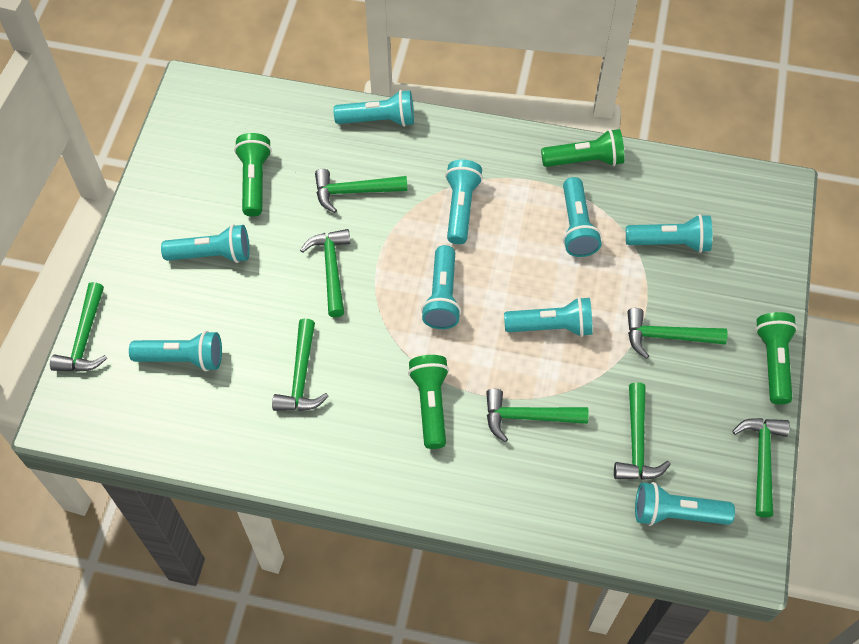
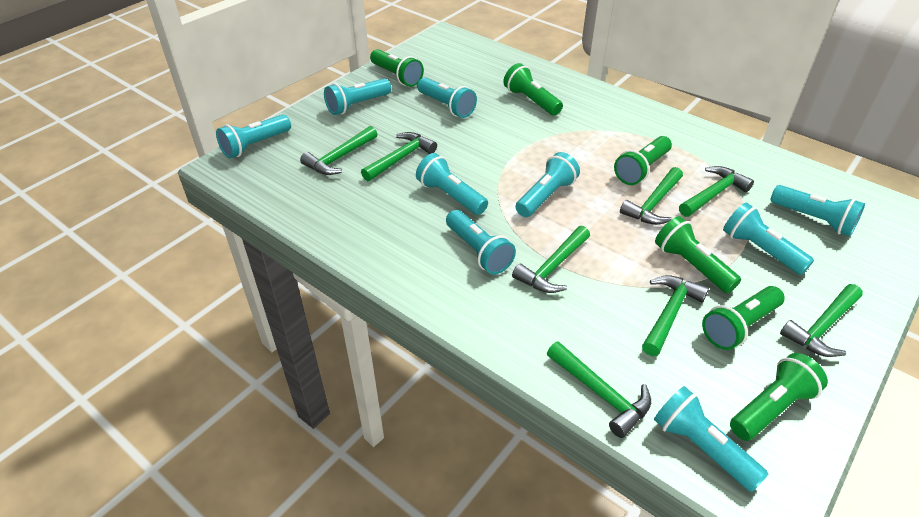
green flashlight: 4 -> 6

